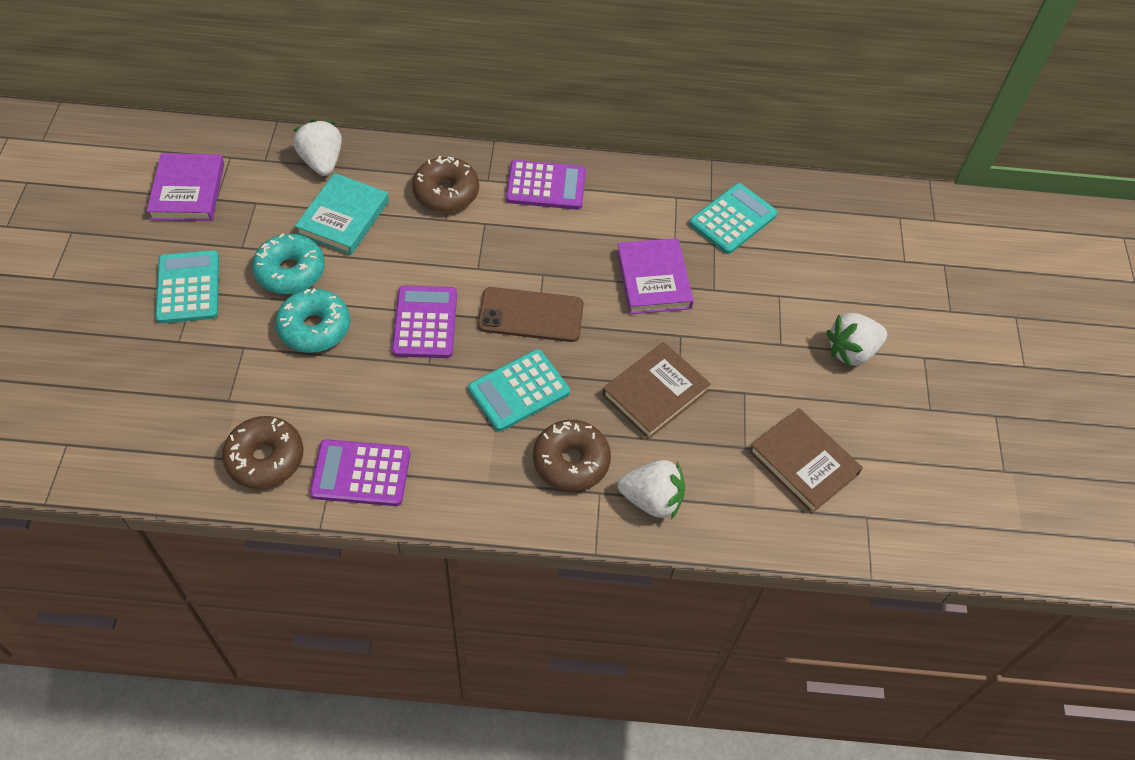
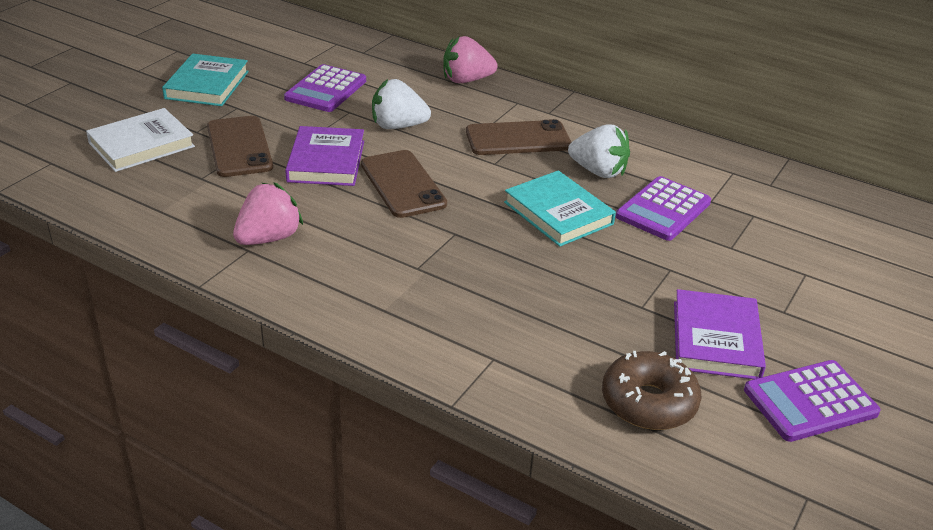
brown book: 2 -> 0
brown donut: 3 -> 1
brown phone: 1 -> 3
pink strawberry: 0 -> 2
turquoise book: 1 -> 2
turquoise calculator: 3 -> 0
turquoise donut: 2 -> 0
white book: 0 -> 1
white strawberry: 3 -> 2

